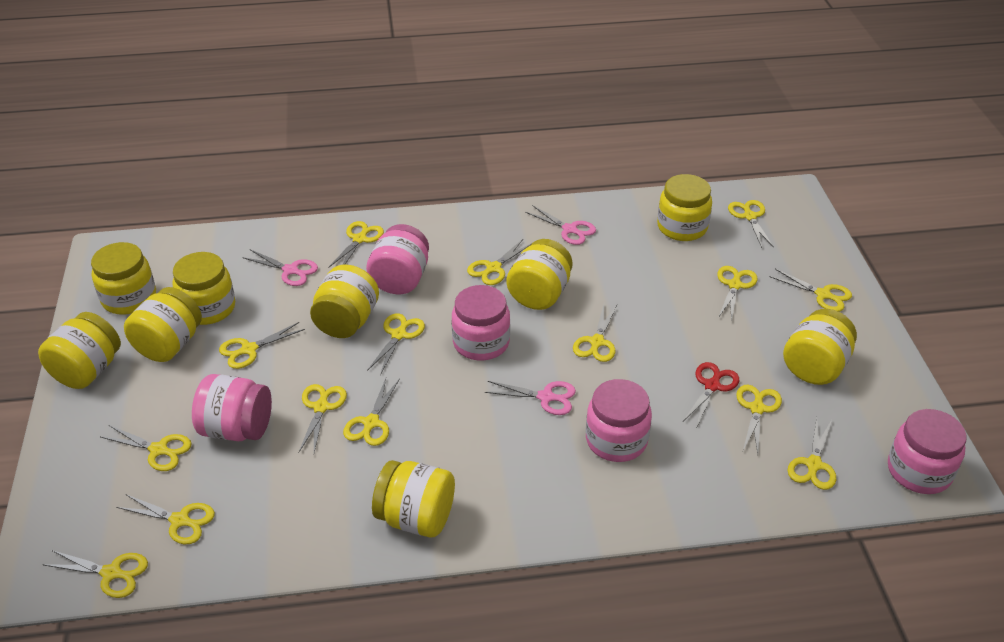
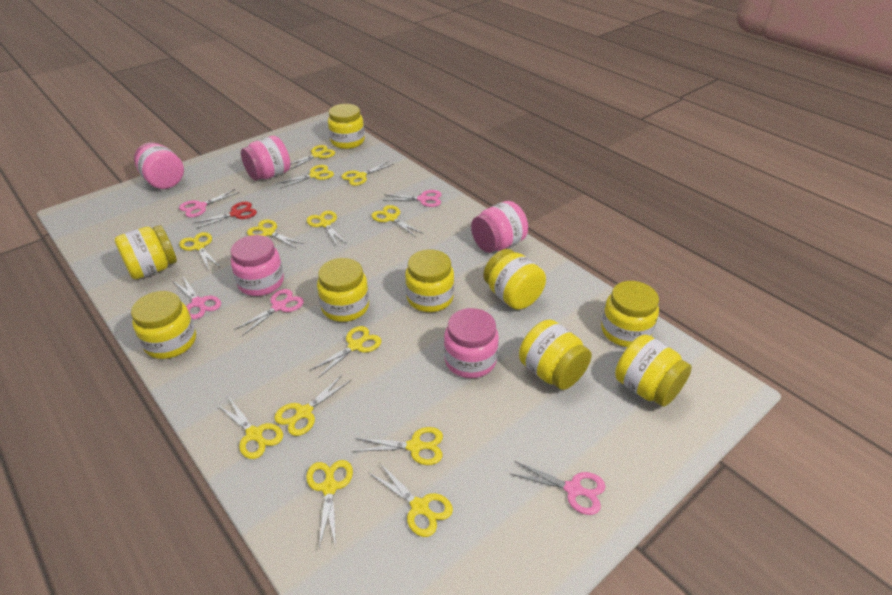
pink scissors: 3 -> 5
yellow scissors: 15 -> 13

